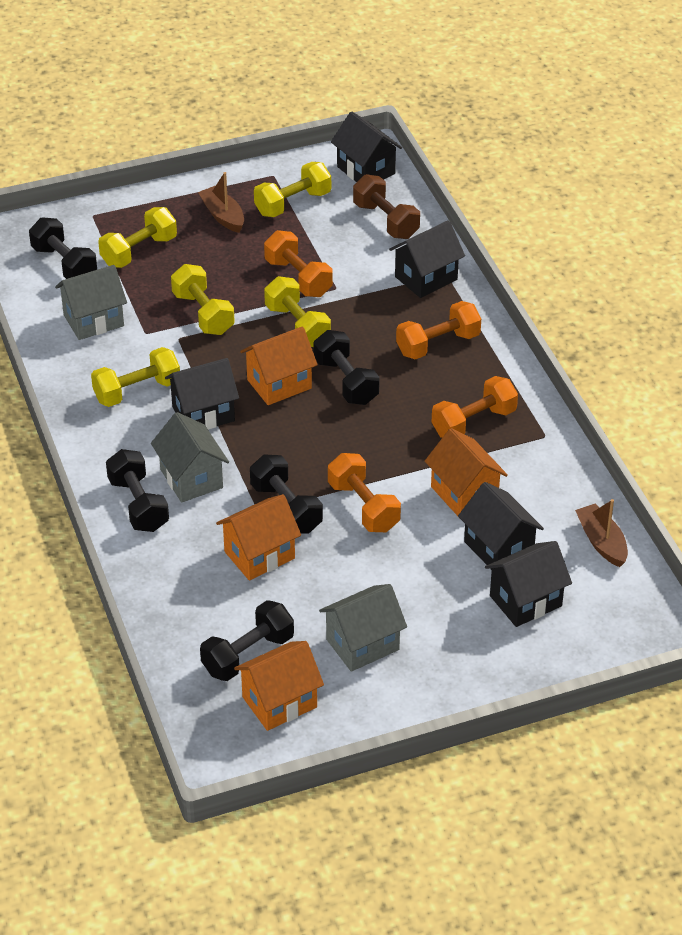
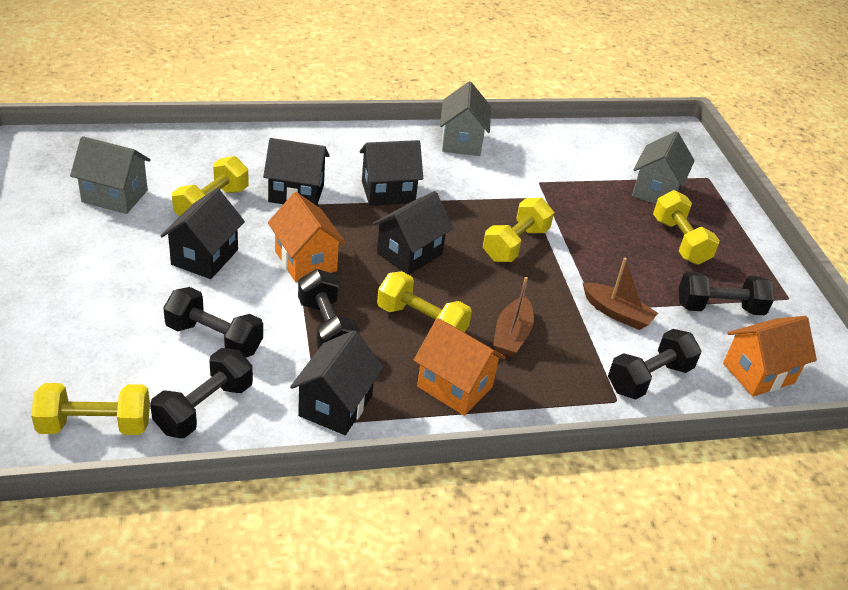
brown dumbbell: 1 -> 0
orange dumbbell: 4 -> 0
orange house: 4 -> 3

